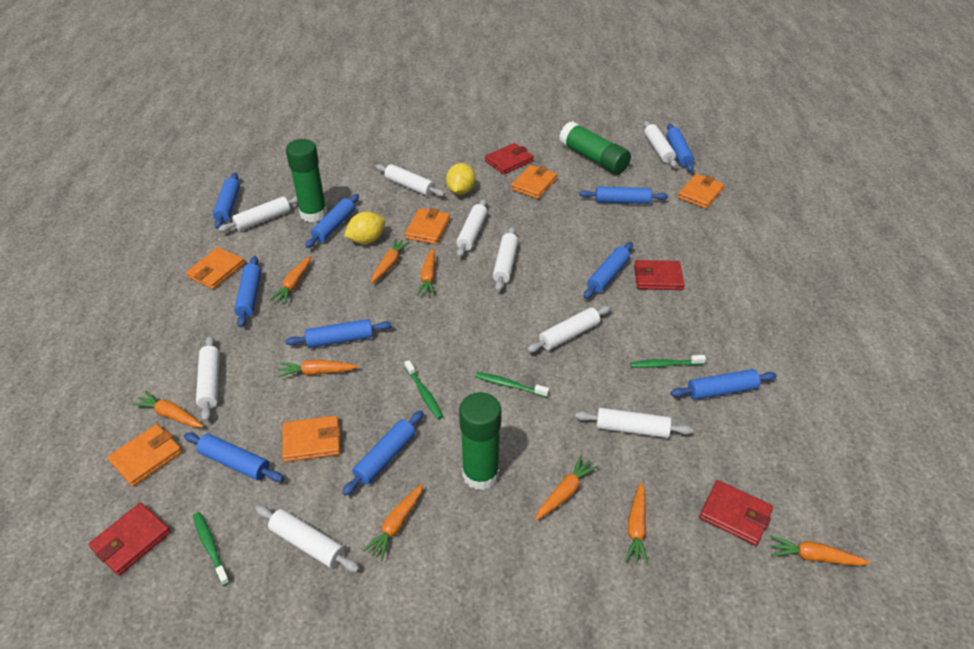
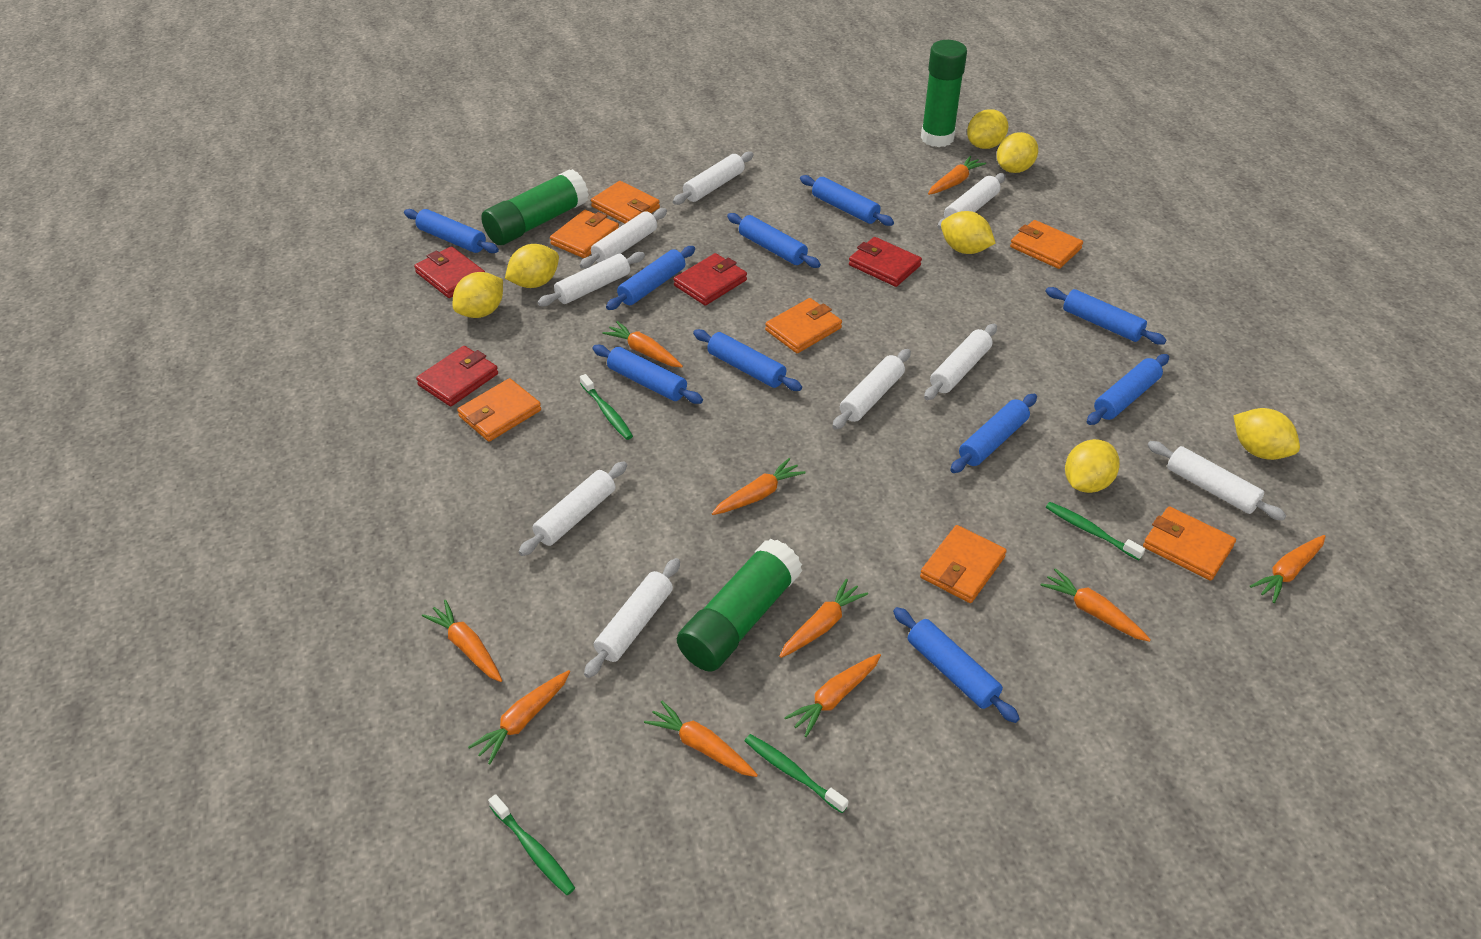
orange carrot: 9 -> 10
orange wallet: 6 -> 7
yellow lemon: 2 -> 7

